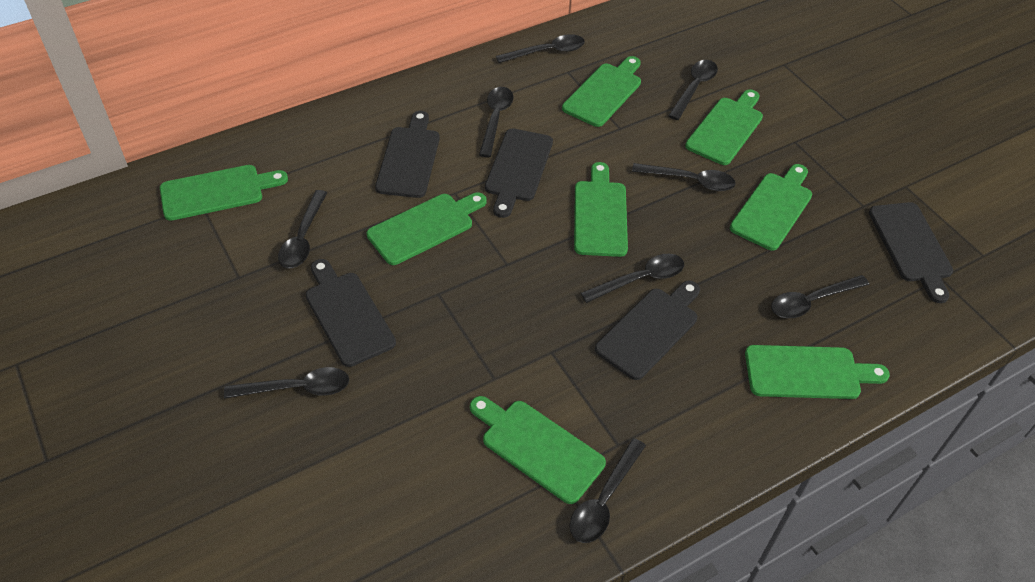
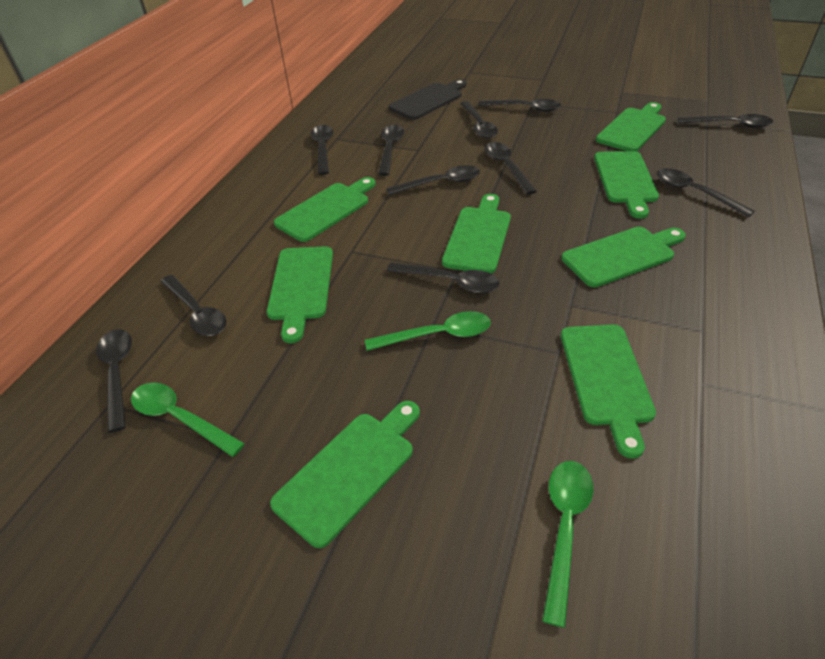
black cutting board: 5 -> 1
black spoon: 9 -> 11
green spoon: 0 -> 3

